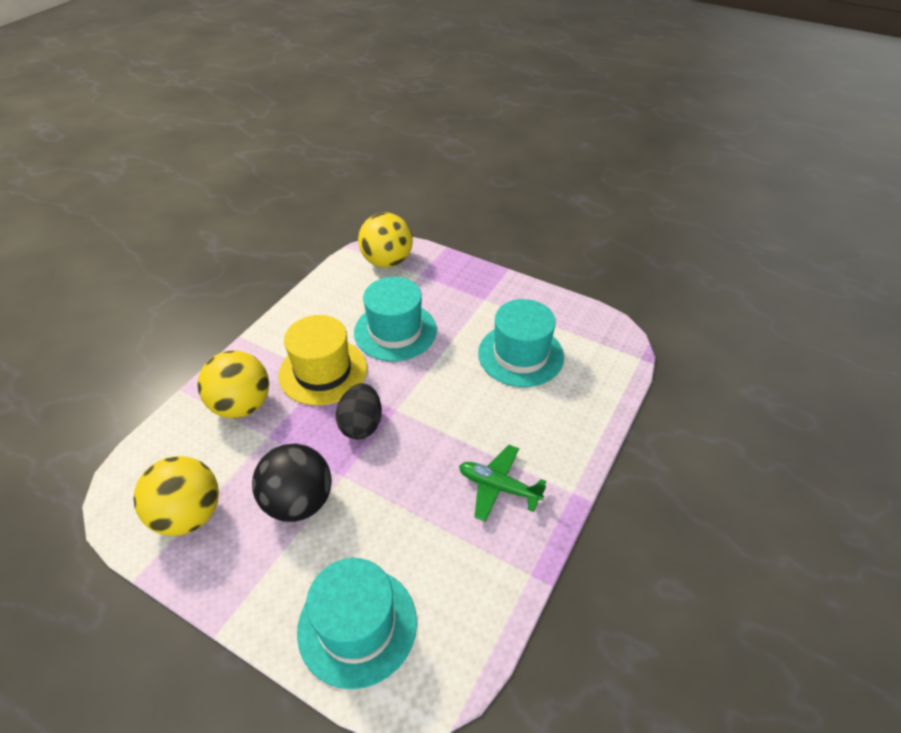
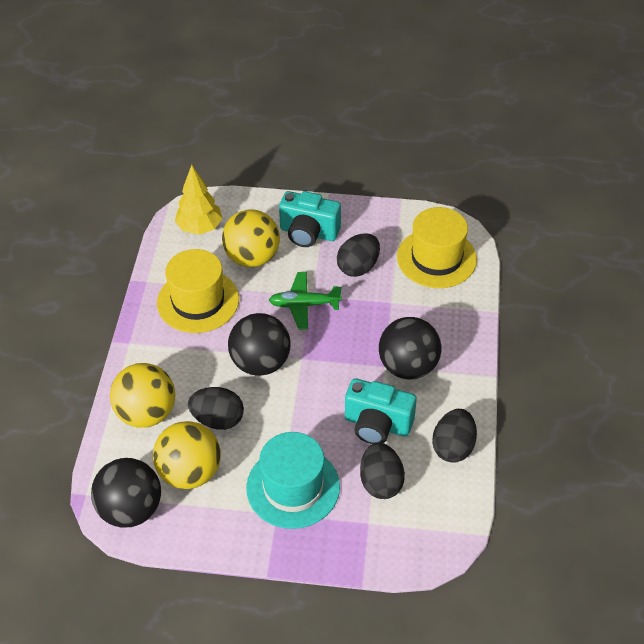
black ball: 1 -> 3
black egg: 1 -> 4
turquoise camera: 0 -> 2
turquoise hat: 3 -> 1
yellow hat: 1 -> 2
yellow tree: 0 -> 1

